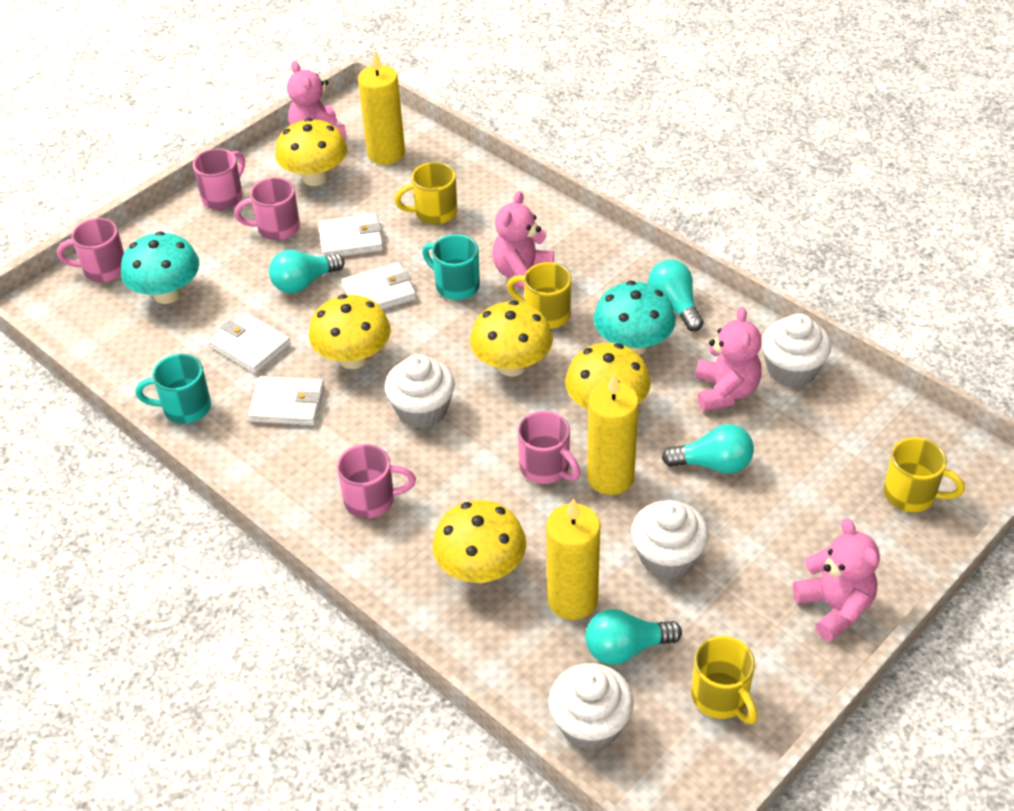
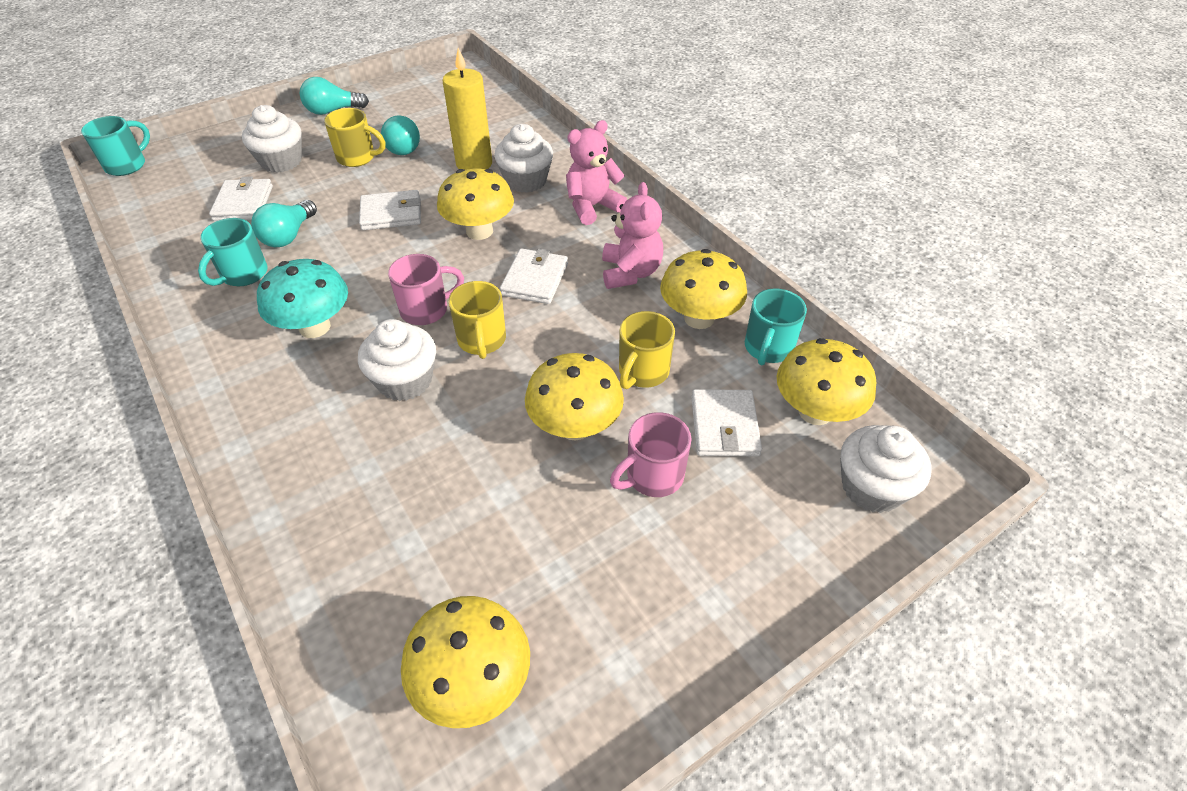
pink mug: 5 -> 2
pink teddy bear: 4 -> 2
turquoise light bulb: 4 -> 3
turquoise mug: 2 -> 3
turquoise mushroom: 2 -> 1
yellow candle: 3 -> 1
yellow mug: 4 -> 3

